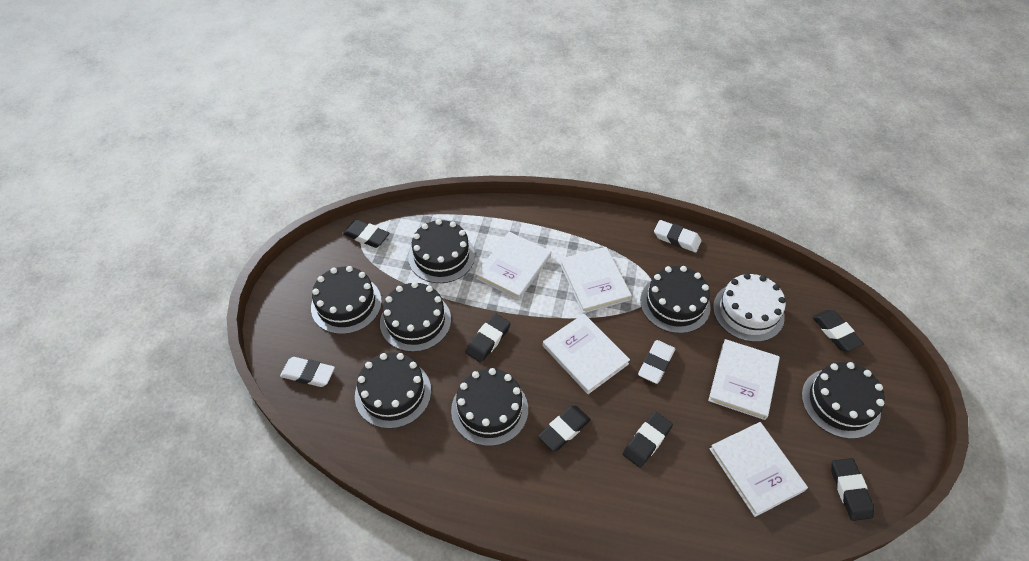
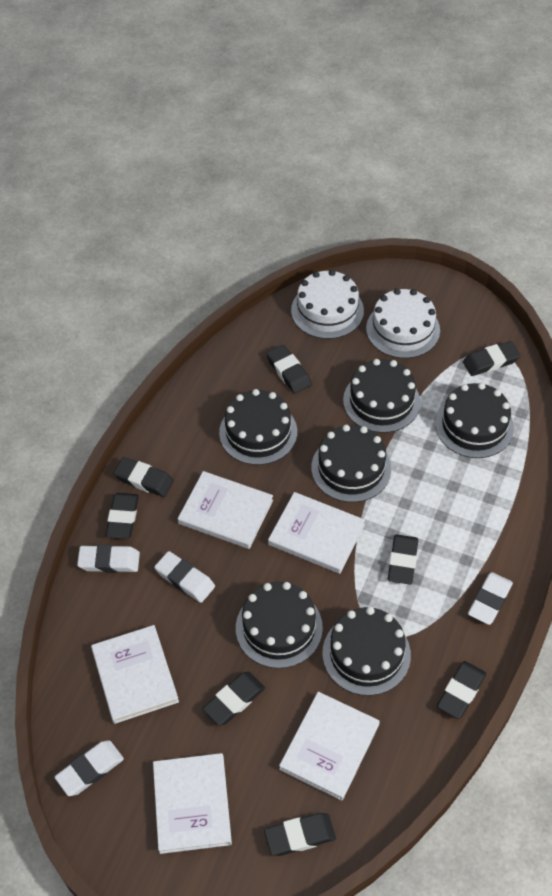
black cake: 7 -> 6
black eraser: 6 -> 8
white cake: 1 -> 2
white eraser: 3 -> 4

